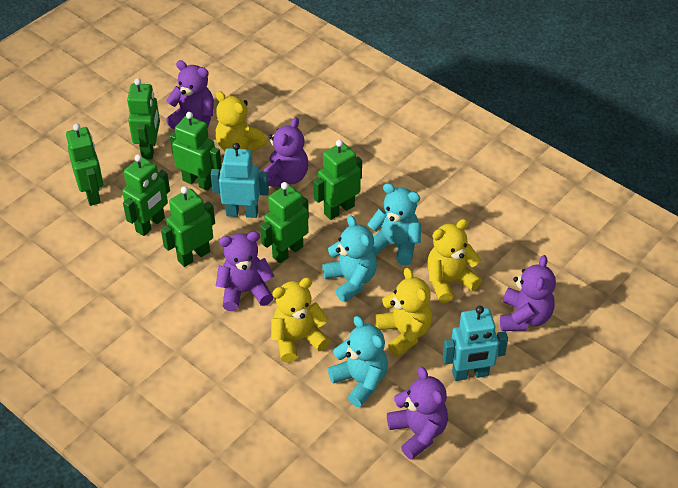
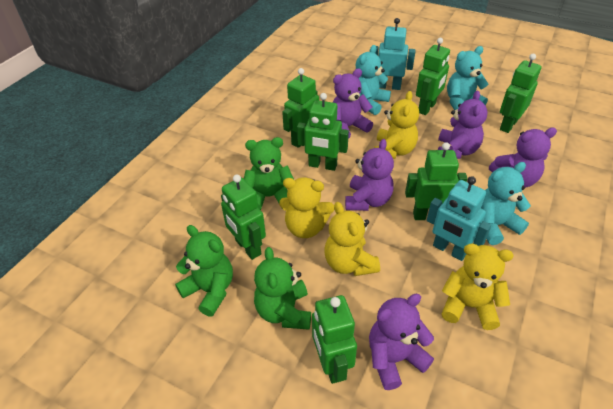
green teddy bear: 0 -> 3

